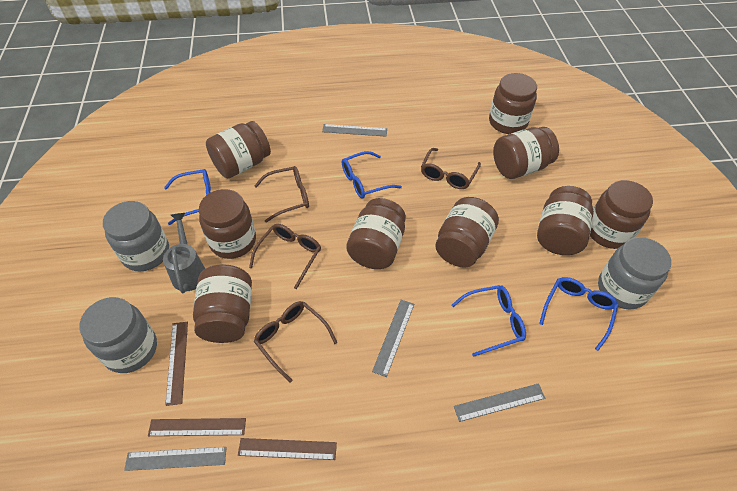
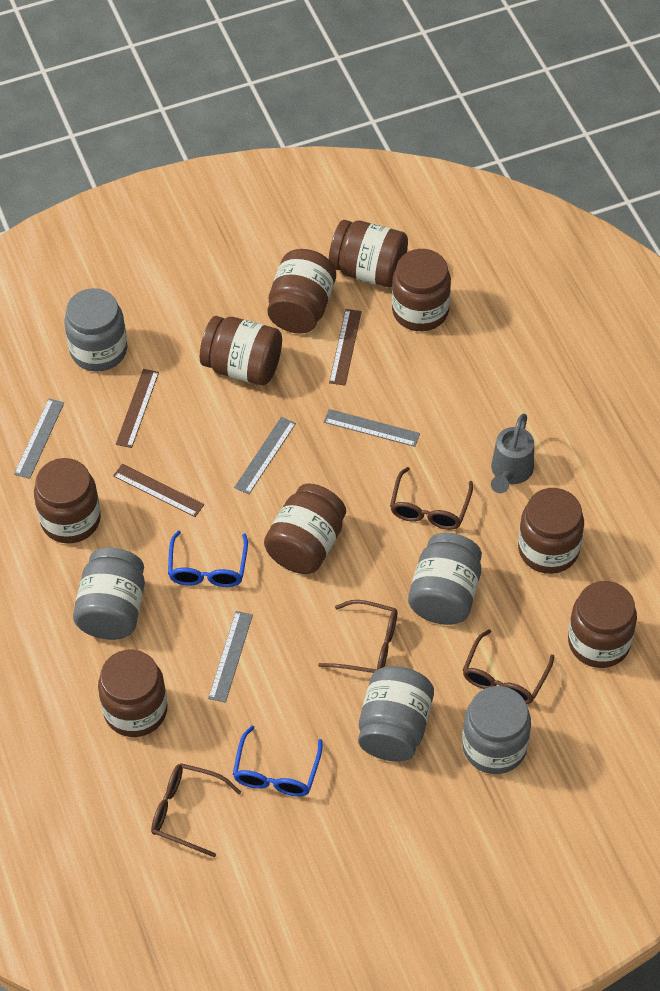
blue glasses: 4 -> 2
grey jar: 3 -> 5

